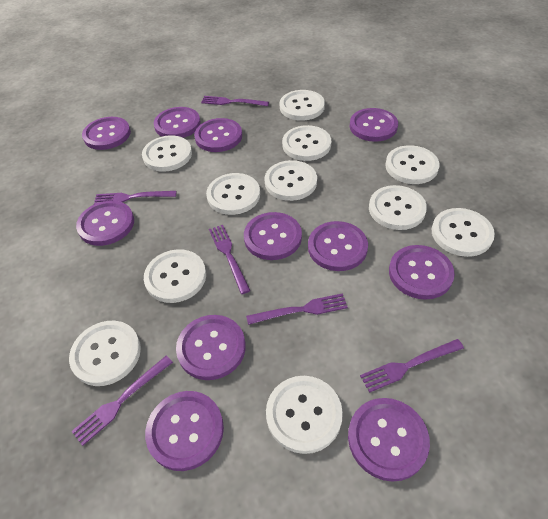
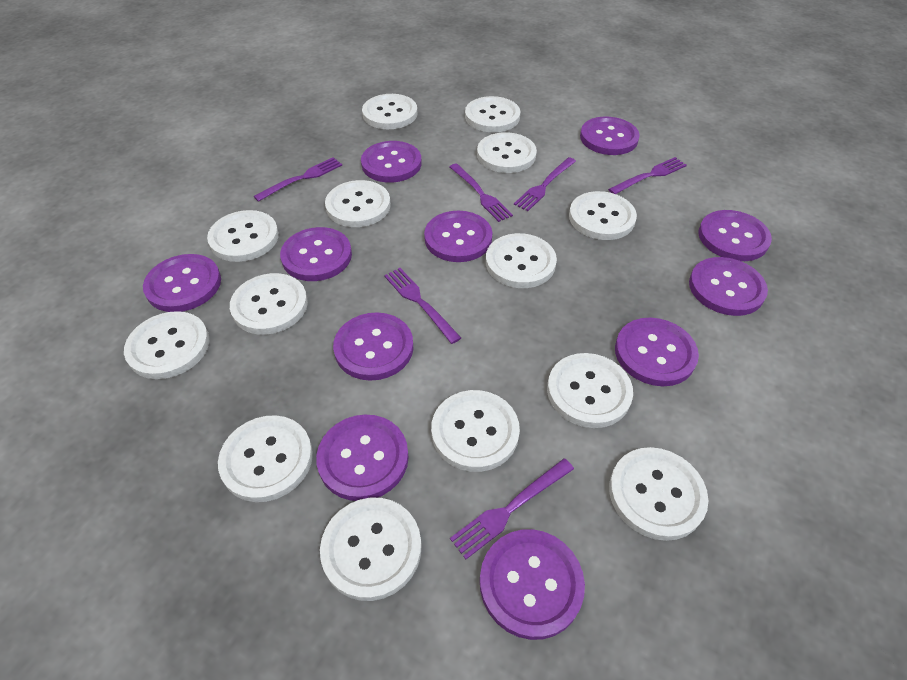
white button: 11 -> 14

